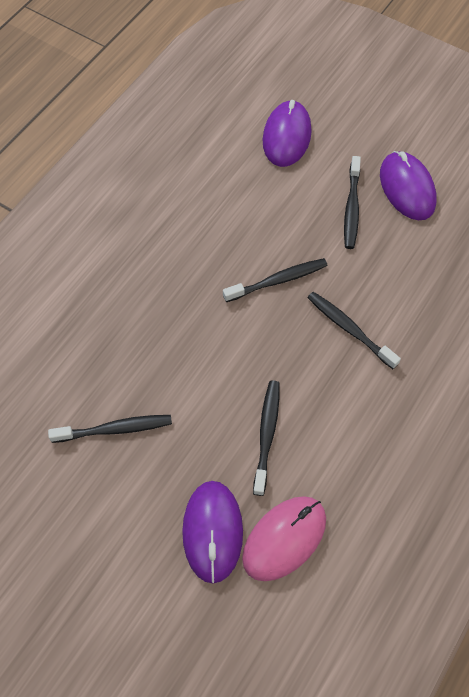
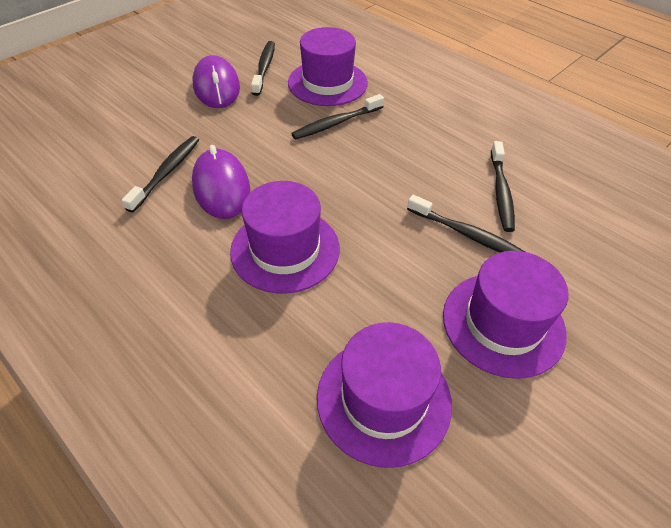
pink mouse: 1 -> 0
purple hat: 0 -> 4
purple mouse: 3 -> 2

